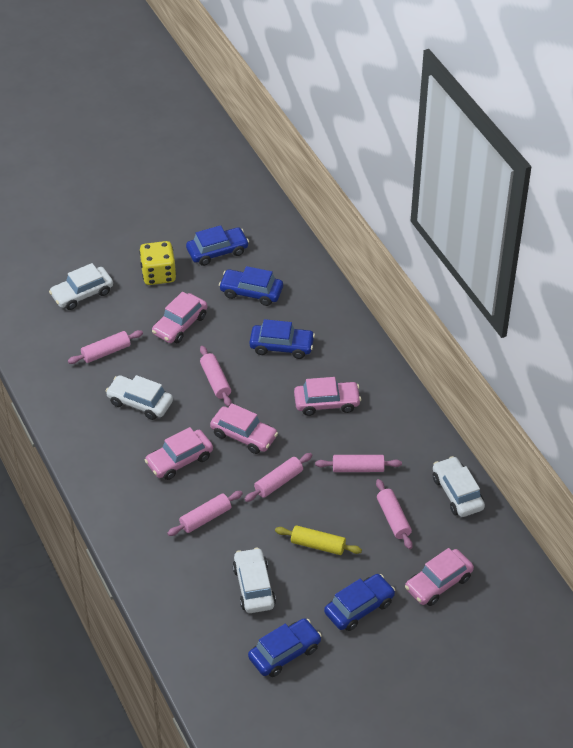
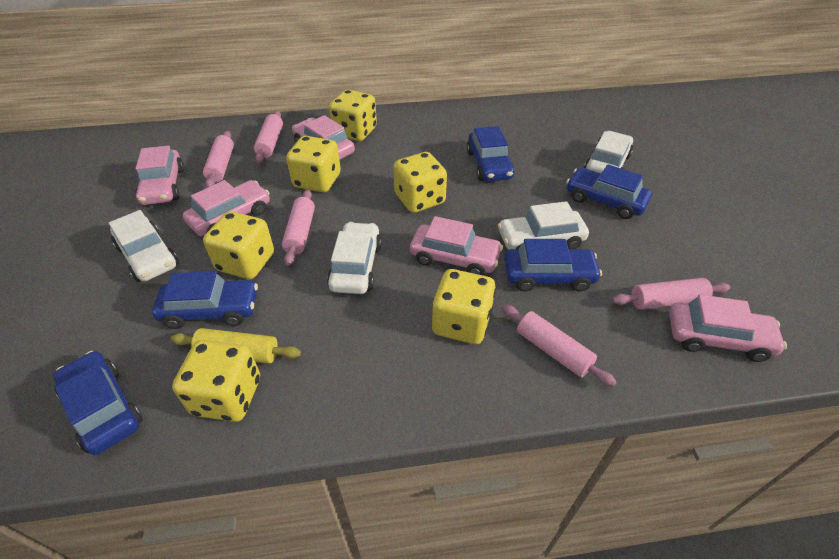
pink rolling pin: 6 -> 5
yellow dice: 1 -> 6

